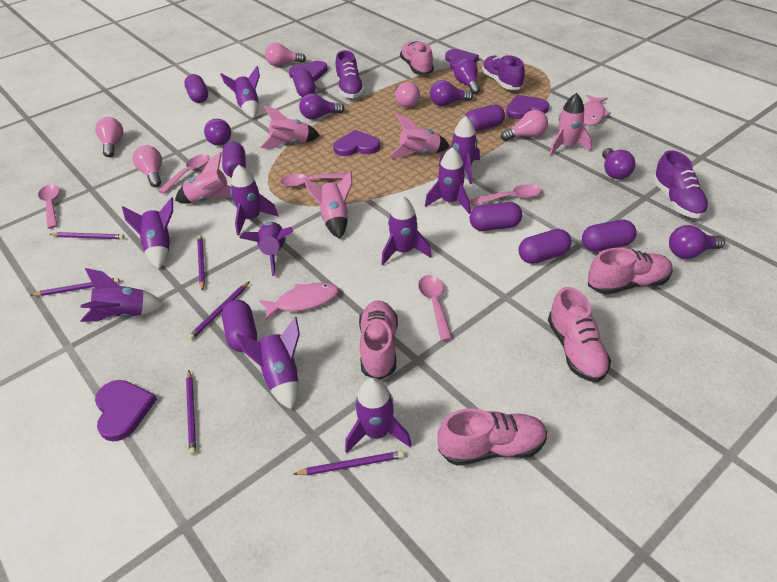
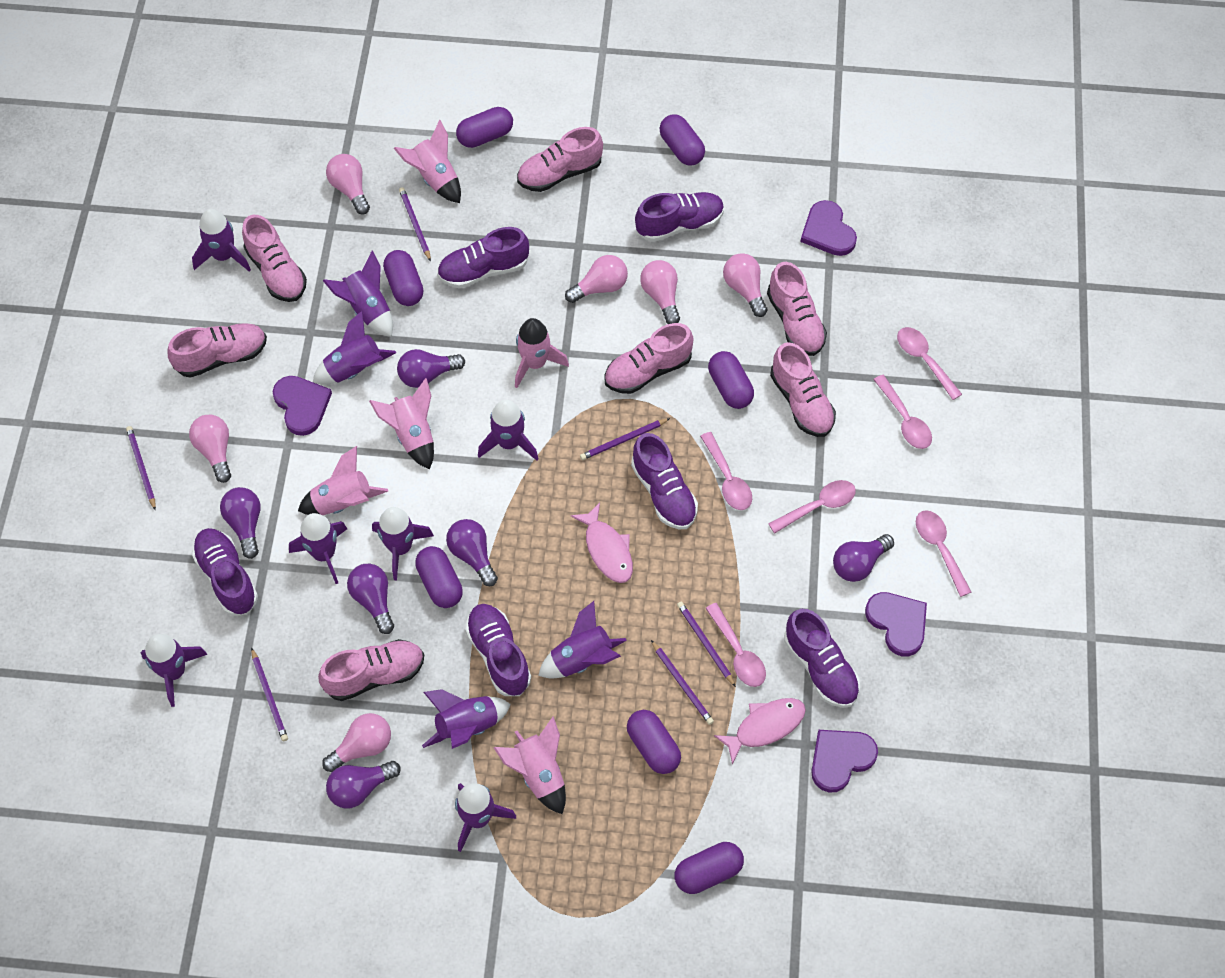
pink light bulb: 5 -> 6
pink shoe: 5 -> 7
pink spoon: 5 -> 6
purple capsule: 8 -> 7
purple heart: 5 -> 4
purple shoe: 3 -> 6

